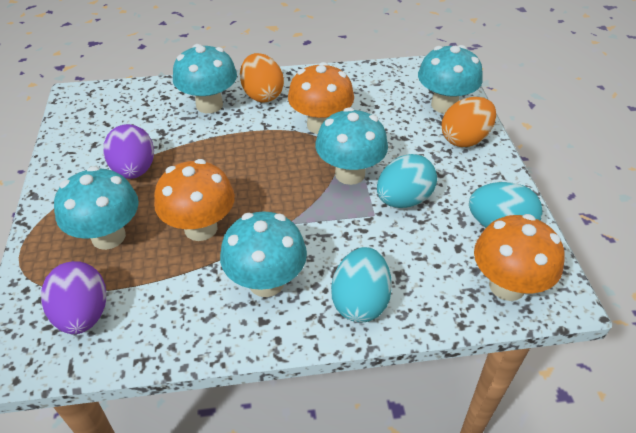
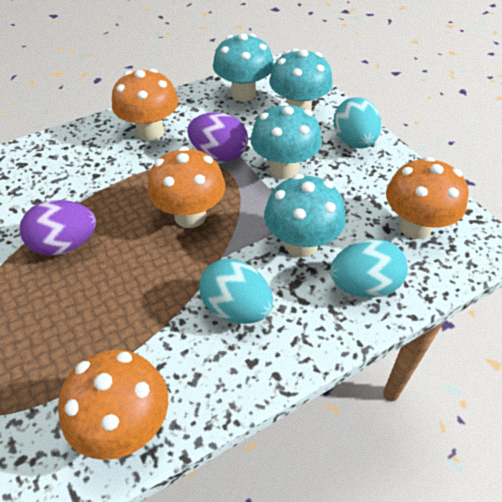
orange egg: 2 -> 0
orange mushroom: 3 -> 4
turquoise mushroom: 5 -> 4

